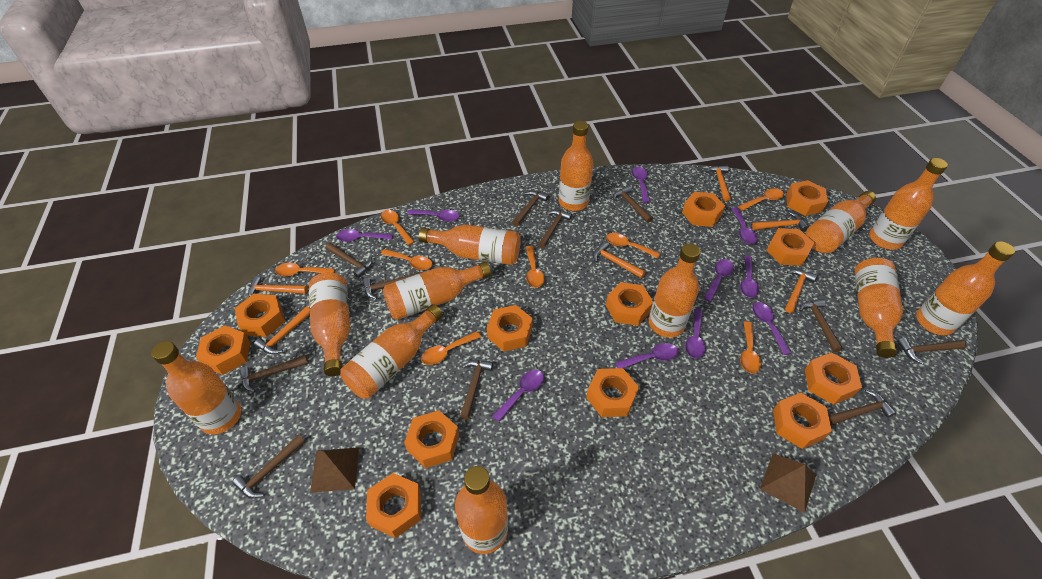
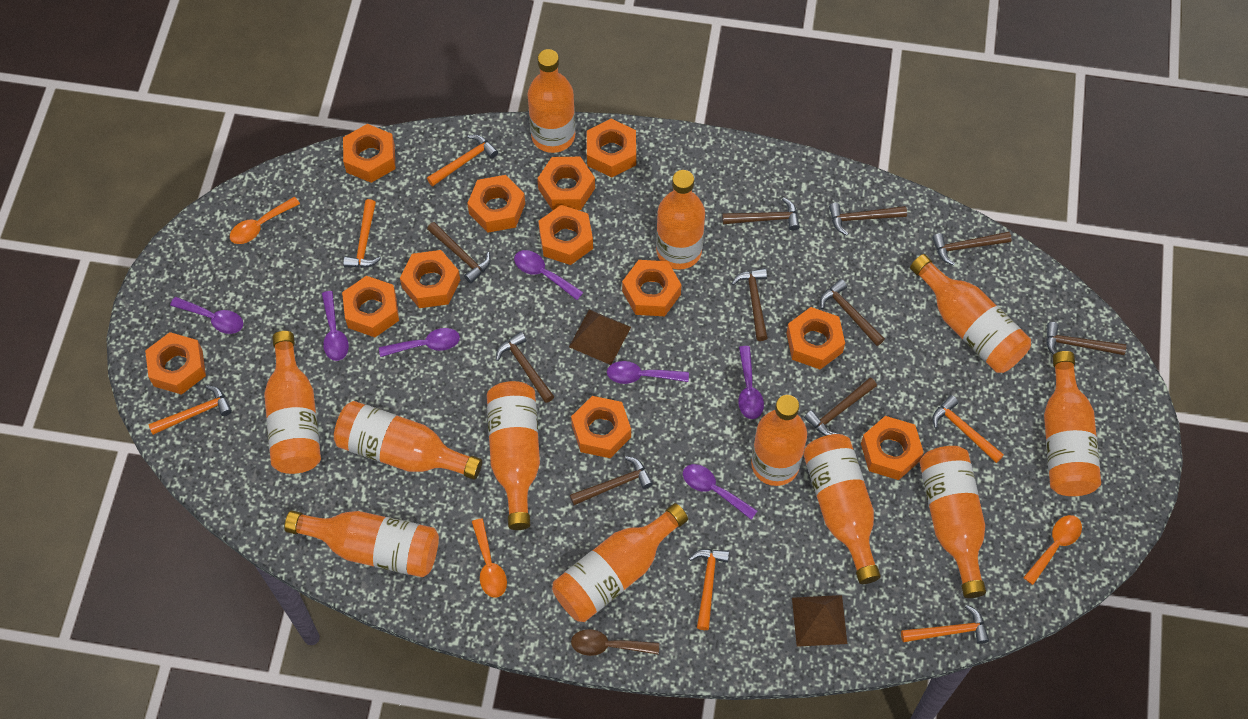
brown hammer: 11 -> 10
brown spoon: 0 -> 1
orange spoon: 8 -> 3
purple spoon: 10 -> 7

